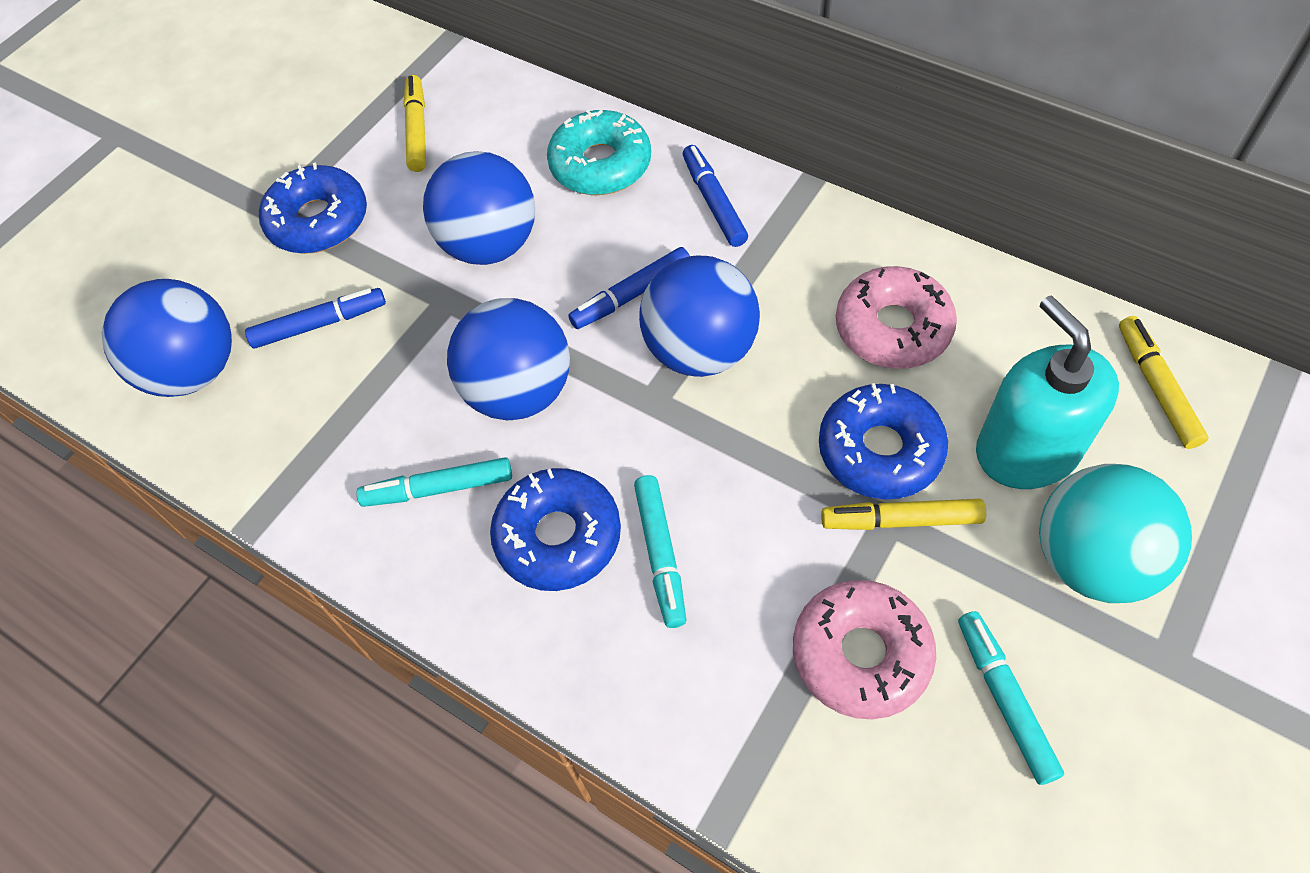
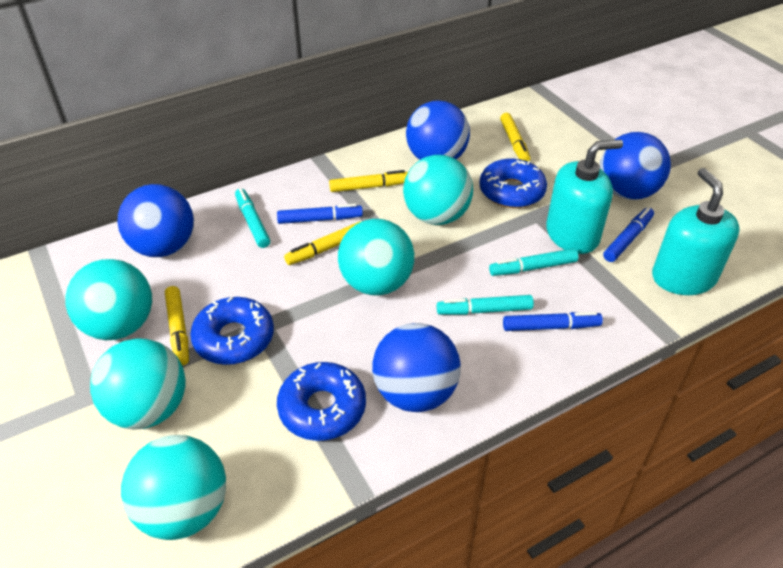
pink donut: 2 -> 0
turquoise ball: 1 -> 5
turquoise donut: 1 -> 0
turquoise soap dispenser: 1 -> 2
yellow marker: 3 -> 4

